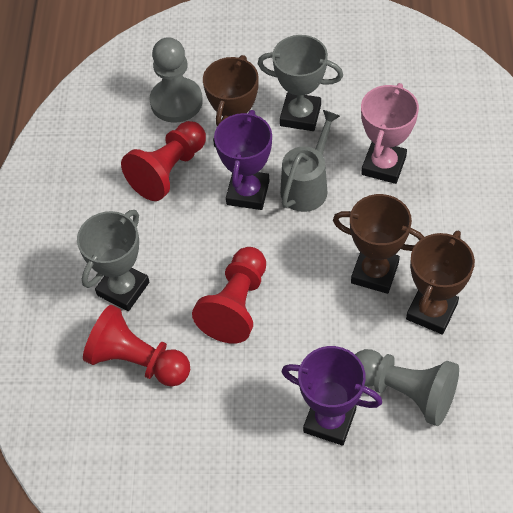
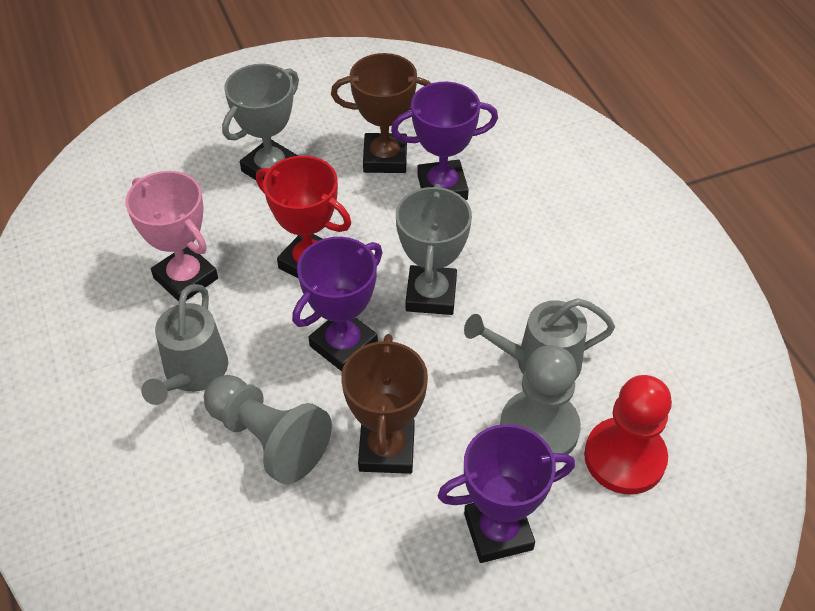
brown trophy: 3 -> 2
grey watering can: 1 -> 2
purple trophy: 2 -> 3
red pawn: 3 -> 1
red trophy: 0 -> 1

